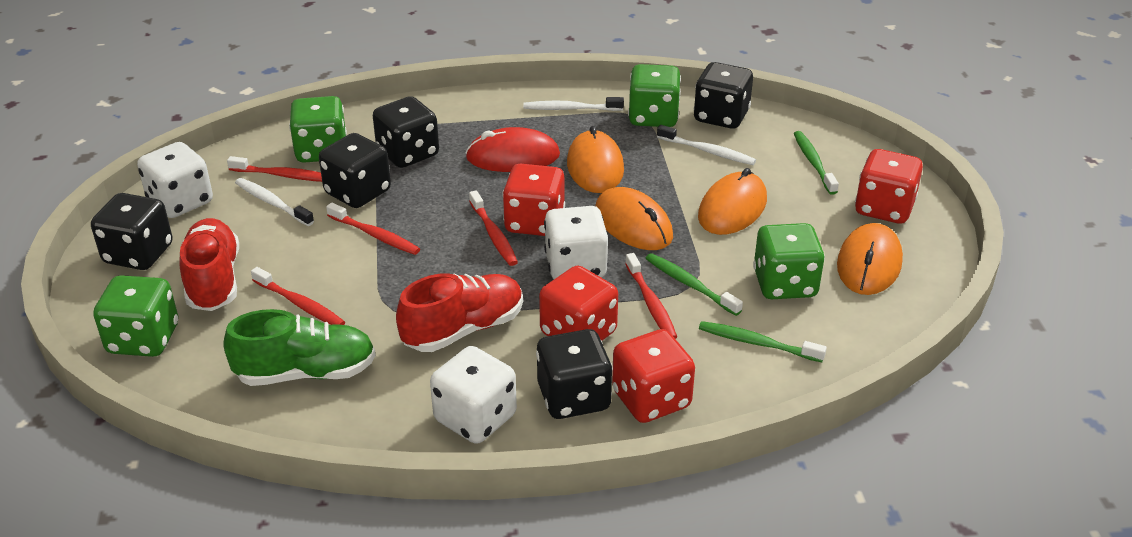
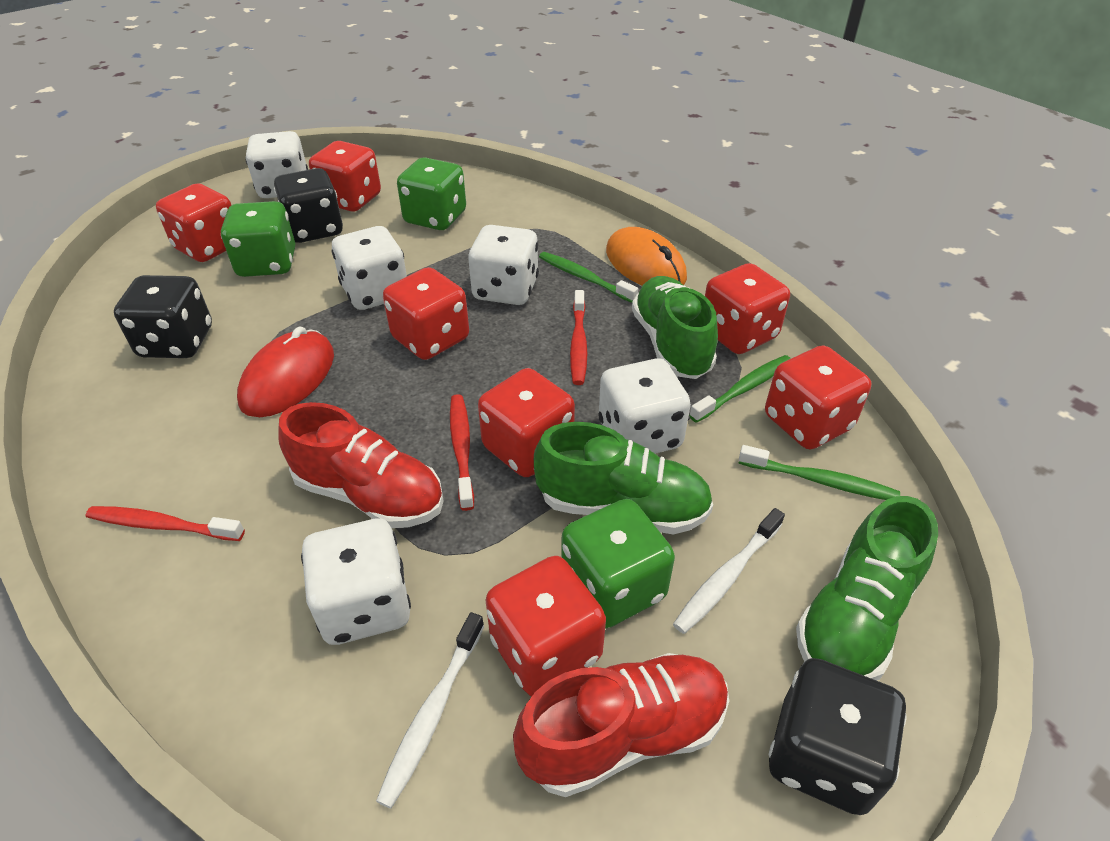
black dice: 5 -> 3
green dice: 4 -> 3
green shoe: 1 -> 3
orange mouse: 4 -> 1
red dice: 4 -> 7
red toothbrush: 5 -> 3
white dice: 3 -> 5
white toothbrush: 3 -> 2

